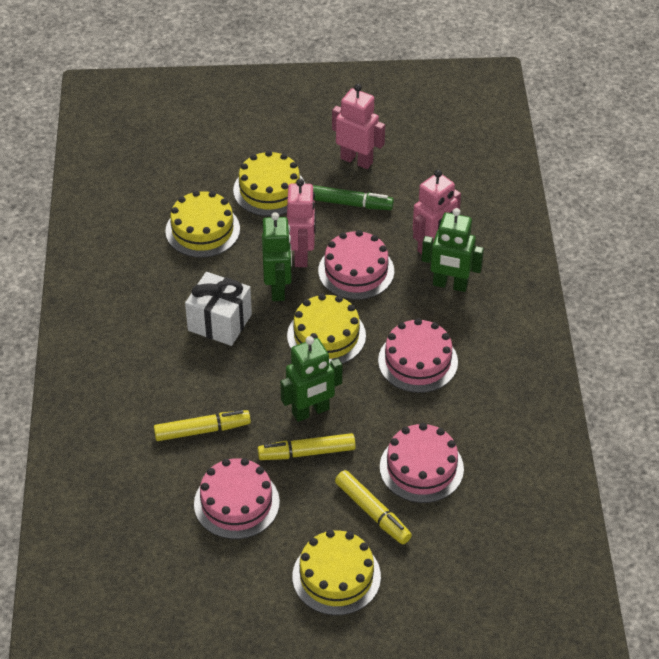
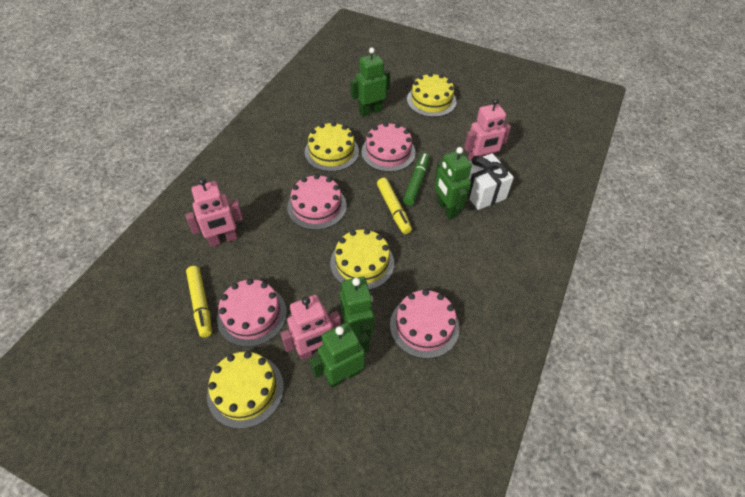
green robot: 3 -> 4
yellow marker: 3 -> 2

